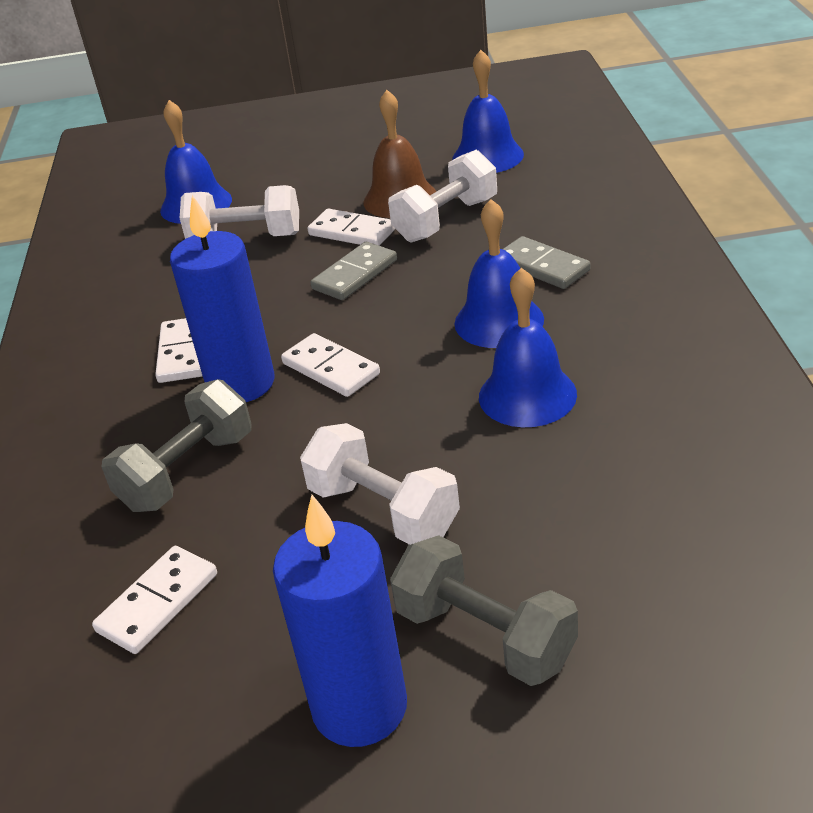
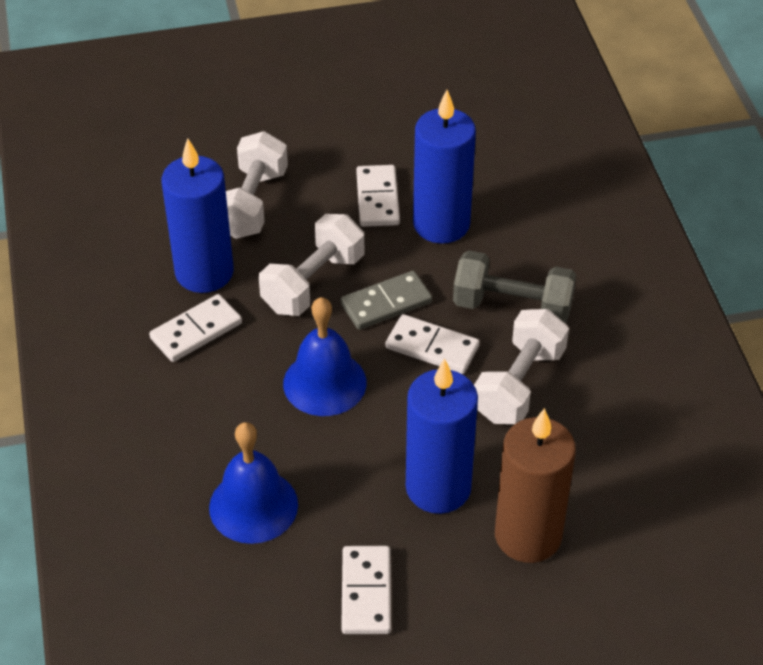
blue bell: 4 -> 2
blue candle: 2 -> 3
brown bell: 1 -> 0
brown candle: 0 -> 1
grey domino: 2 -> 1
grey dumbbell: 2 -> 1

